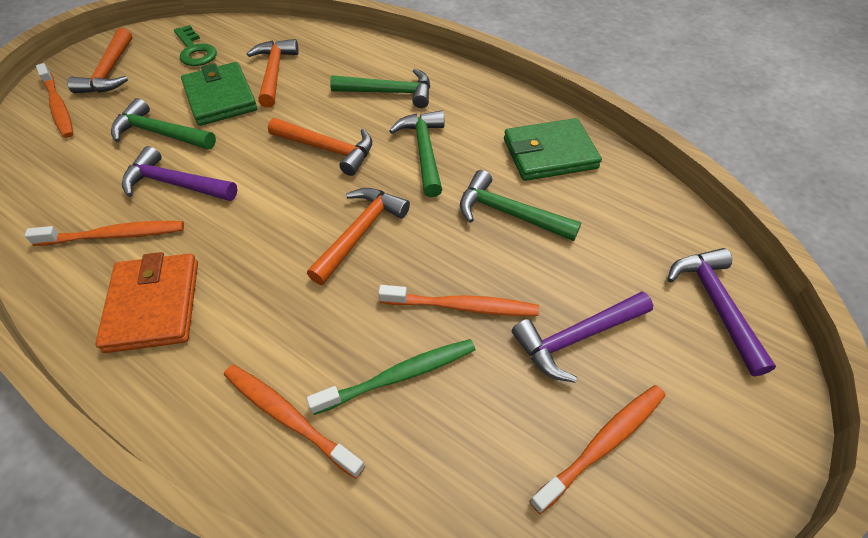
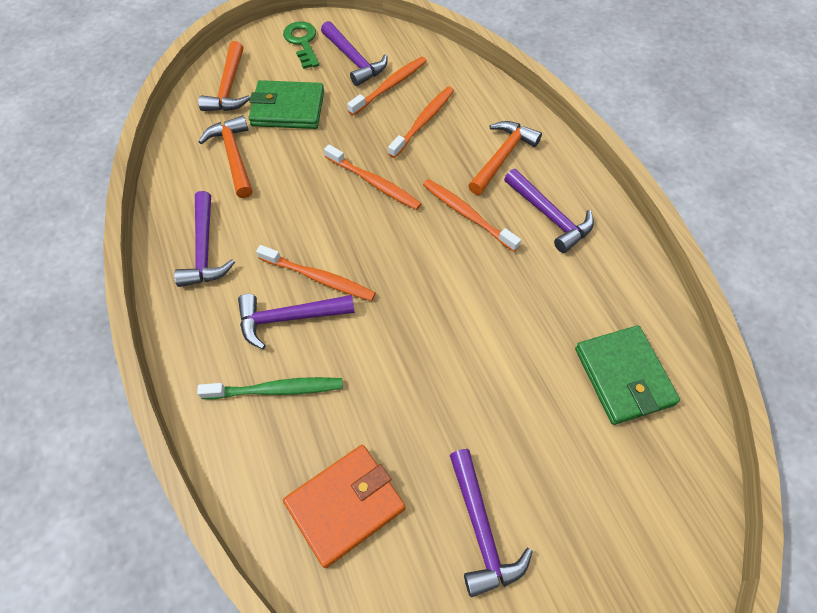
green hammer: 4 -> 0
orange hammer: 4 -> 3
purple hammer: 3 -> 5

